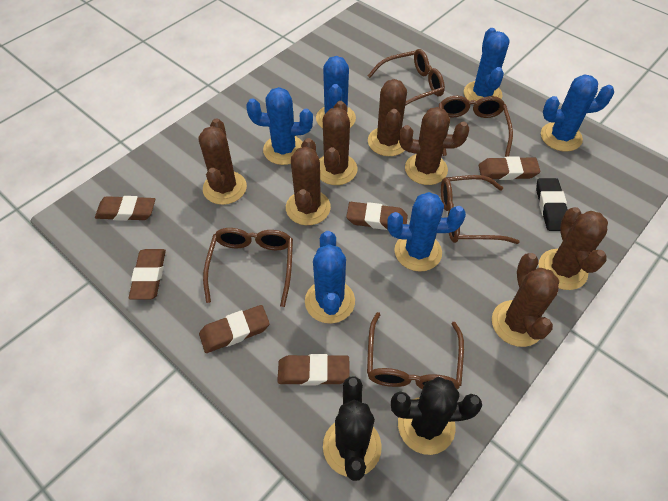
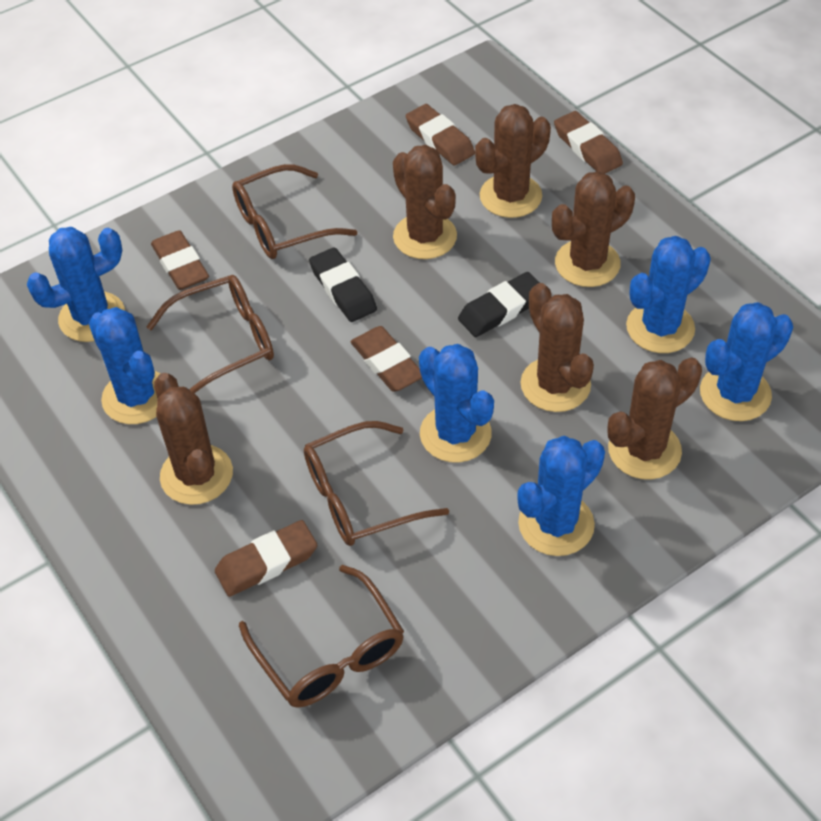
black cactus: 2 -> 0
black eraser: 1 -> 2
brown cactus: 7 -> 6
brown eraser: 6 -> 5
brown glasses: 5 -> 4

